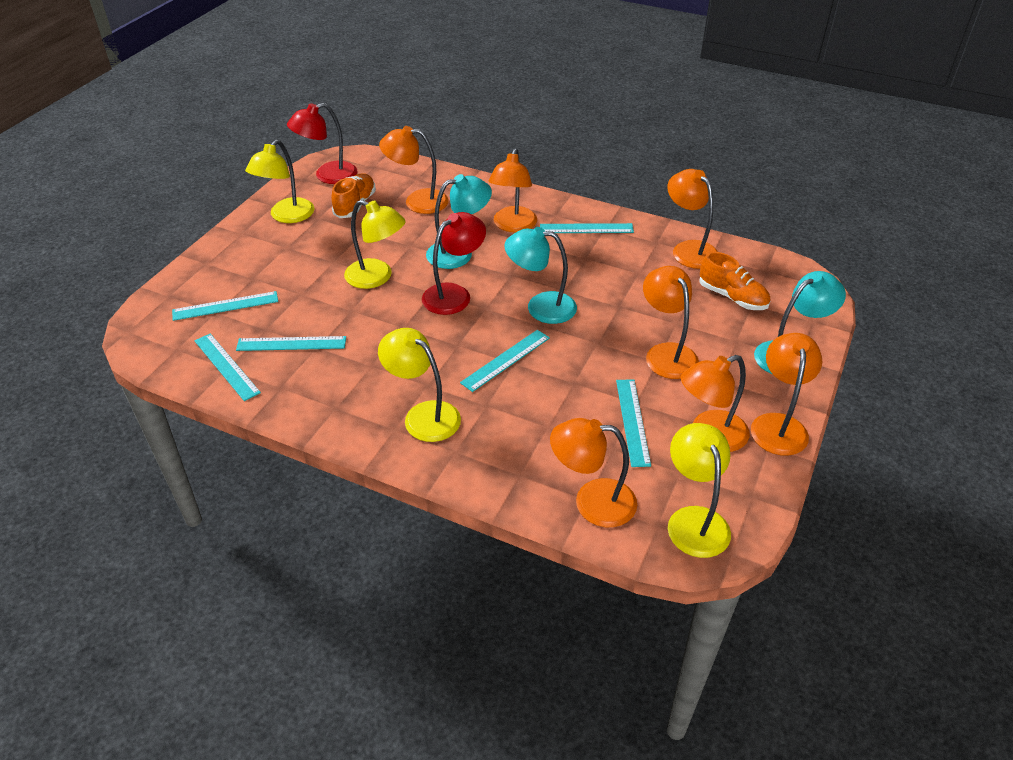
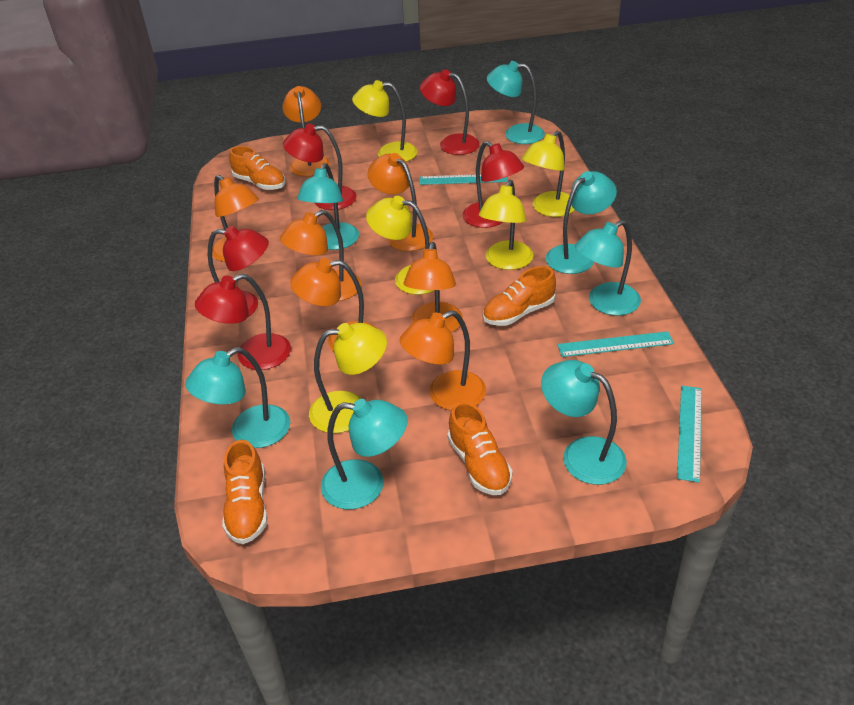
orange shoe: 2 -> 4
red lamp: 2 -> 5
turquoise lamp: 3 -> 7
turquoise ruler: 6 -> 3
yellow lamp: 4 -> 5

